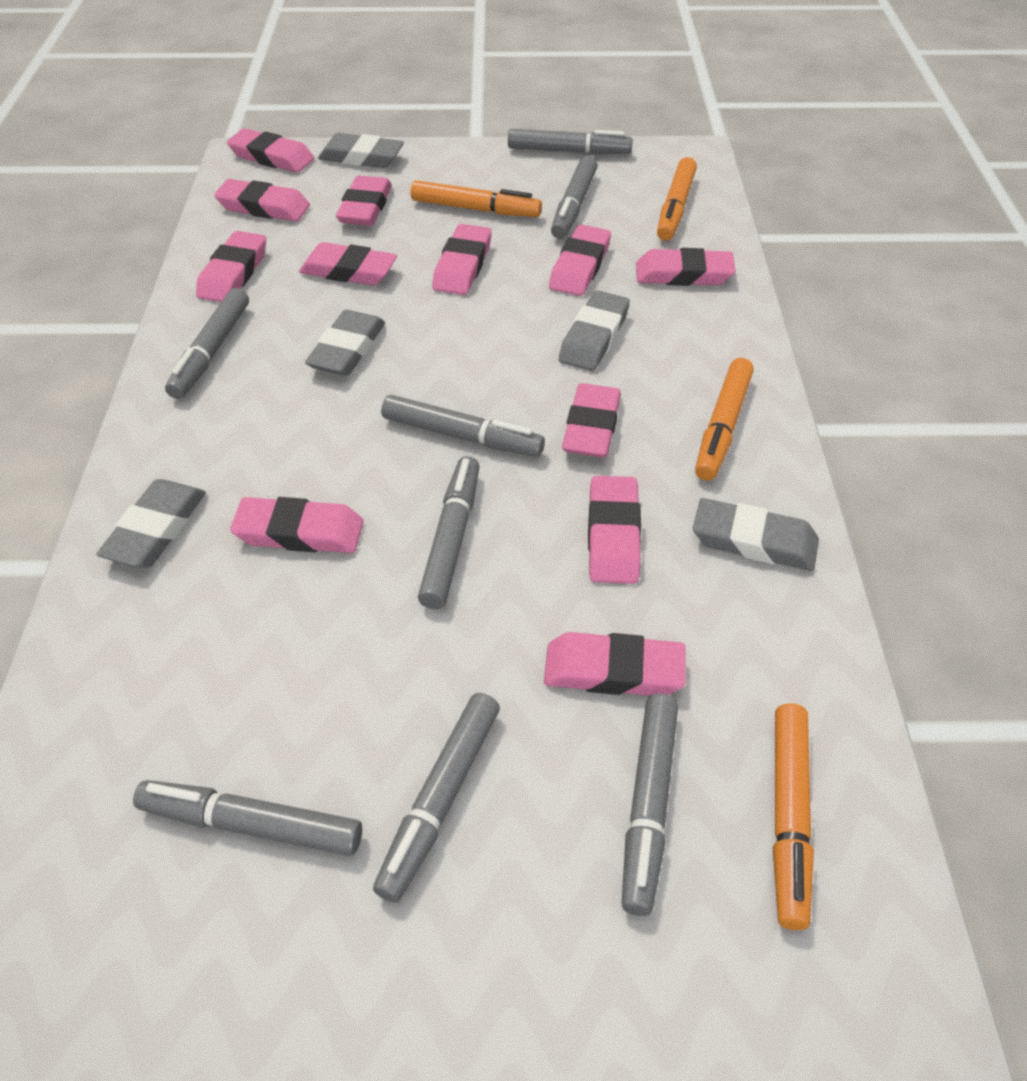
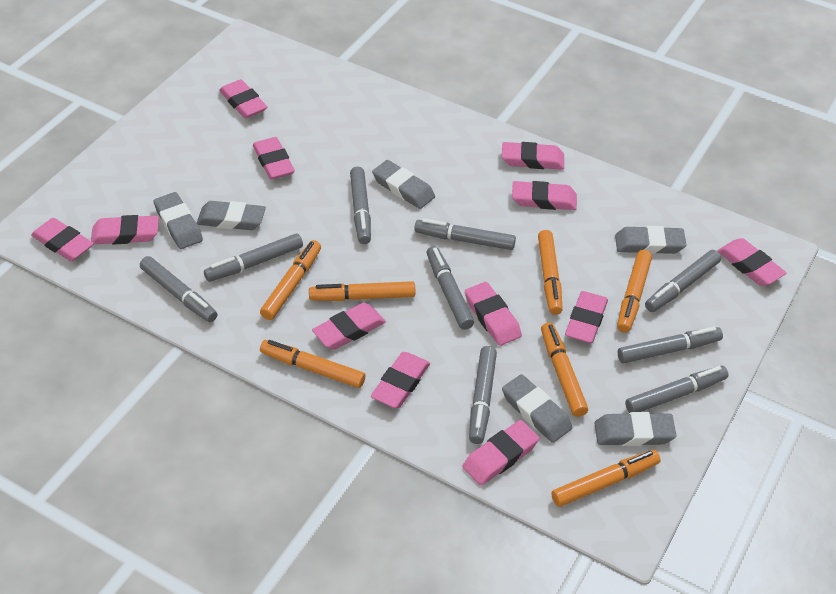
grey eraser: 5 -> 6
grey marker: 8 -> 9
orange marker: 4 -> 7

